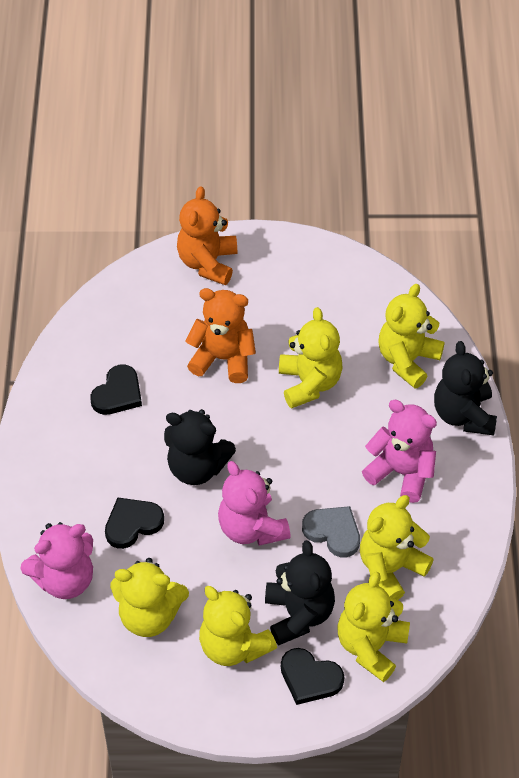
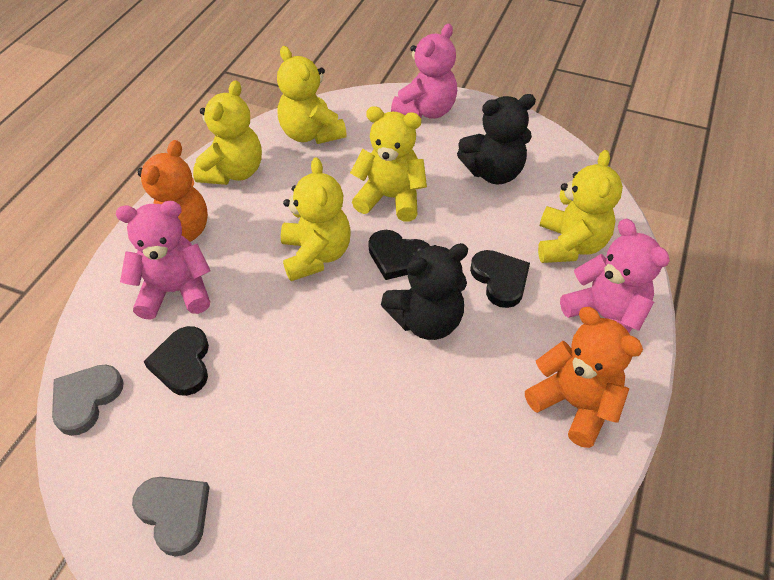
black teddy bear: 3 -> 2
grey heart: 1 -> 2
yellow teddy bear: 6 -> 5

